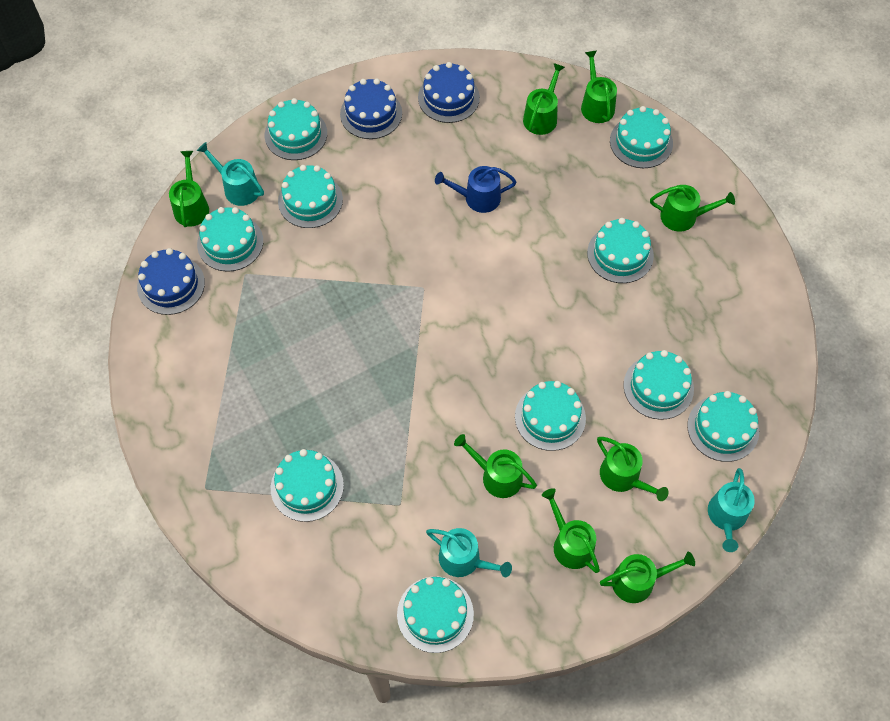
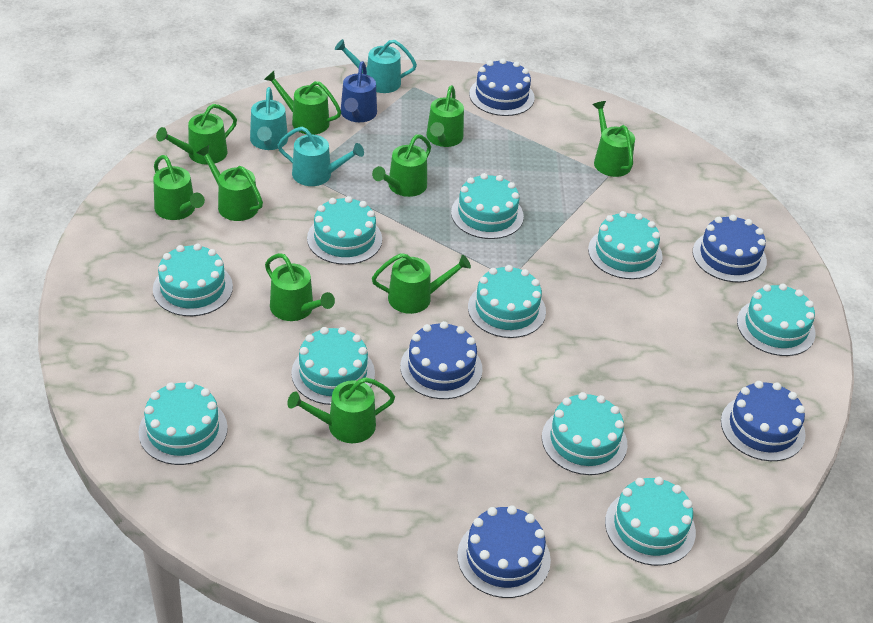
blue cake: 3 -> 5
green watering can: 8 -> 10

